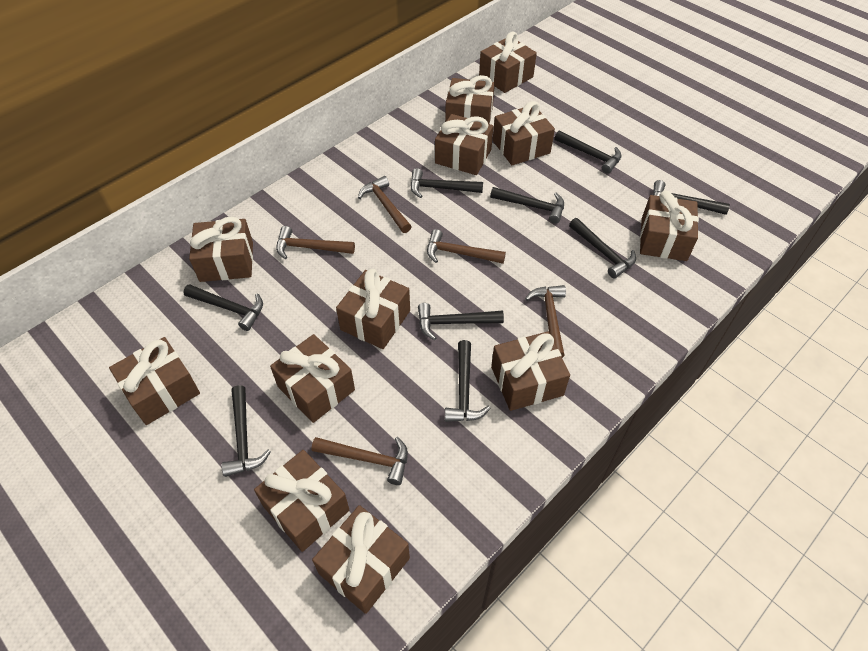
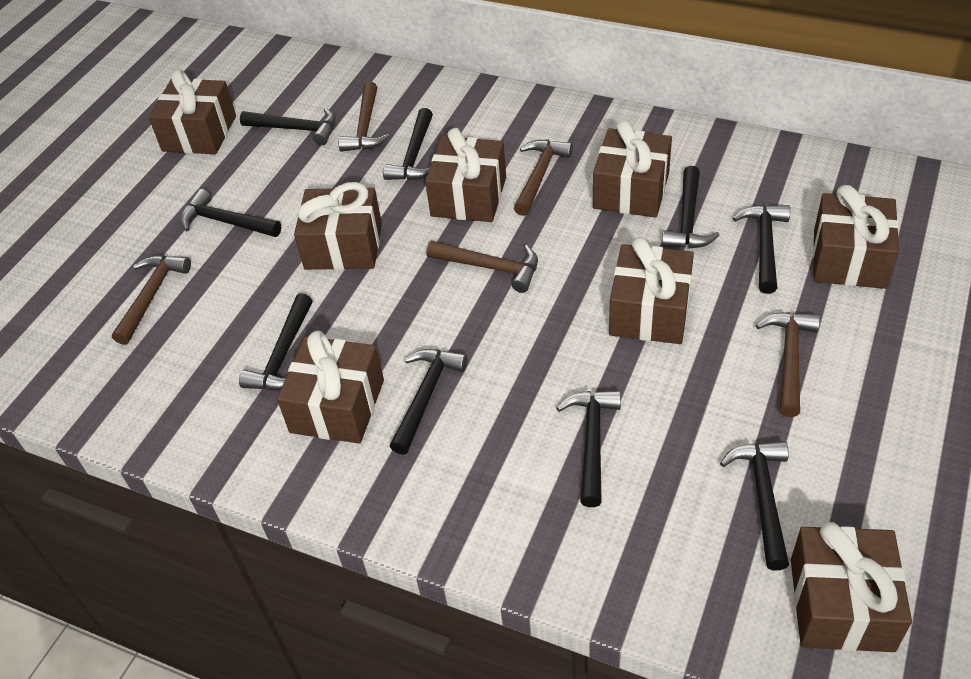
brown gift: 12 -> 8

